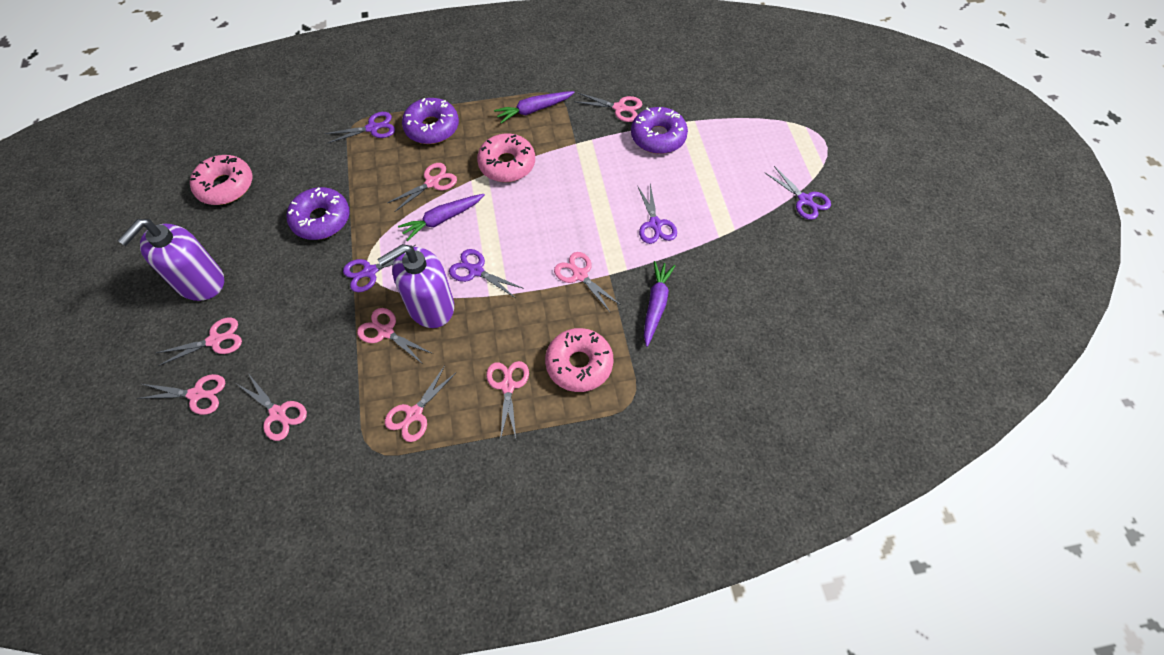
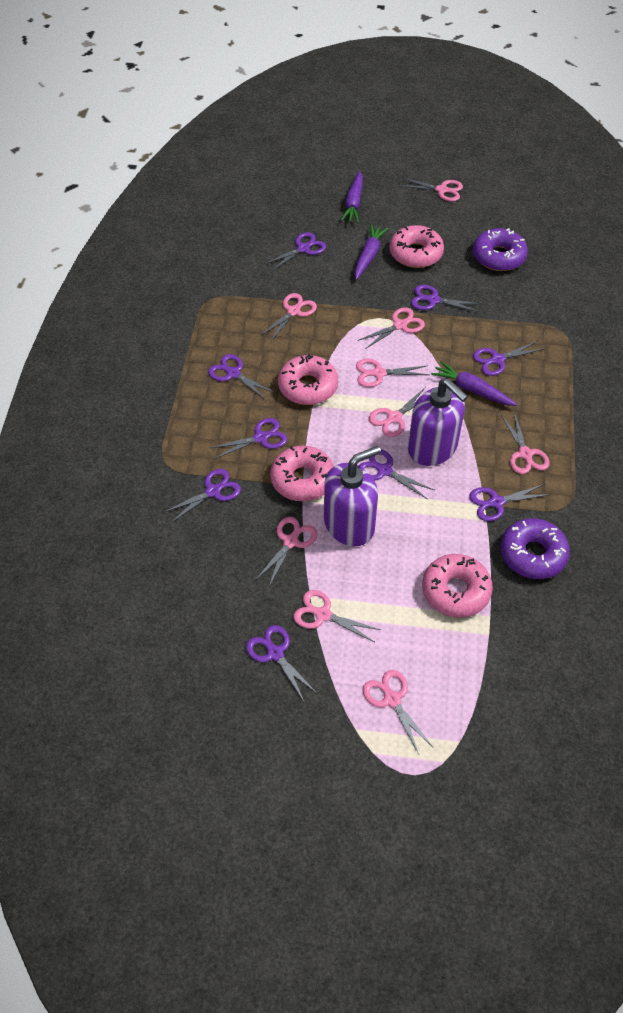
pink donut: 3 -> 4
purple donut: 3 -> 2
purple scissors: 5 -> 9

